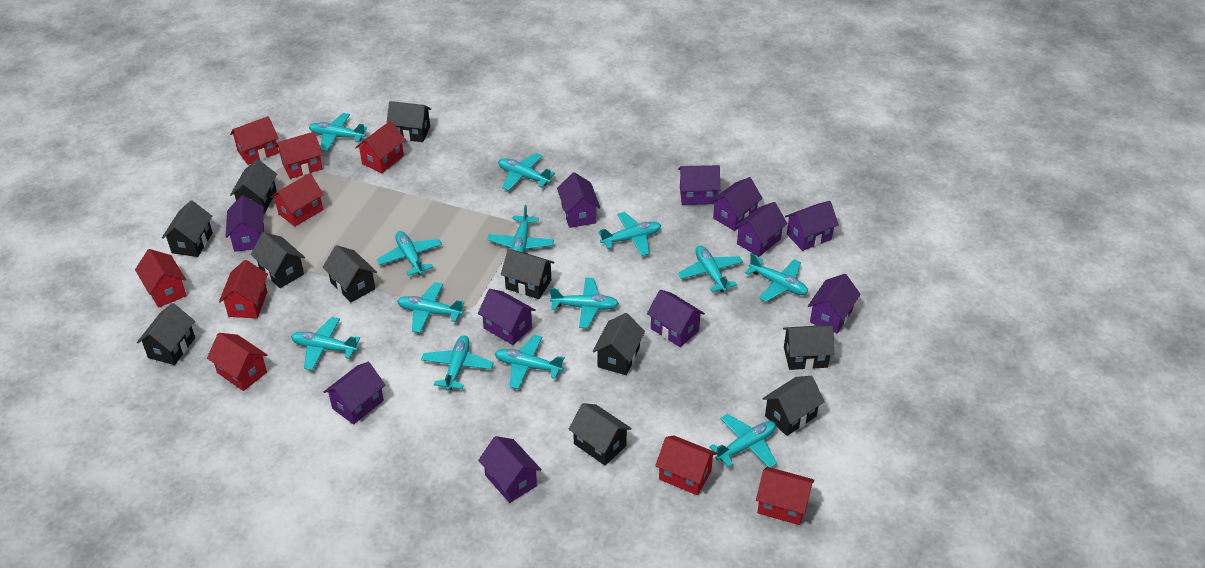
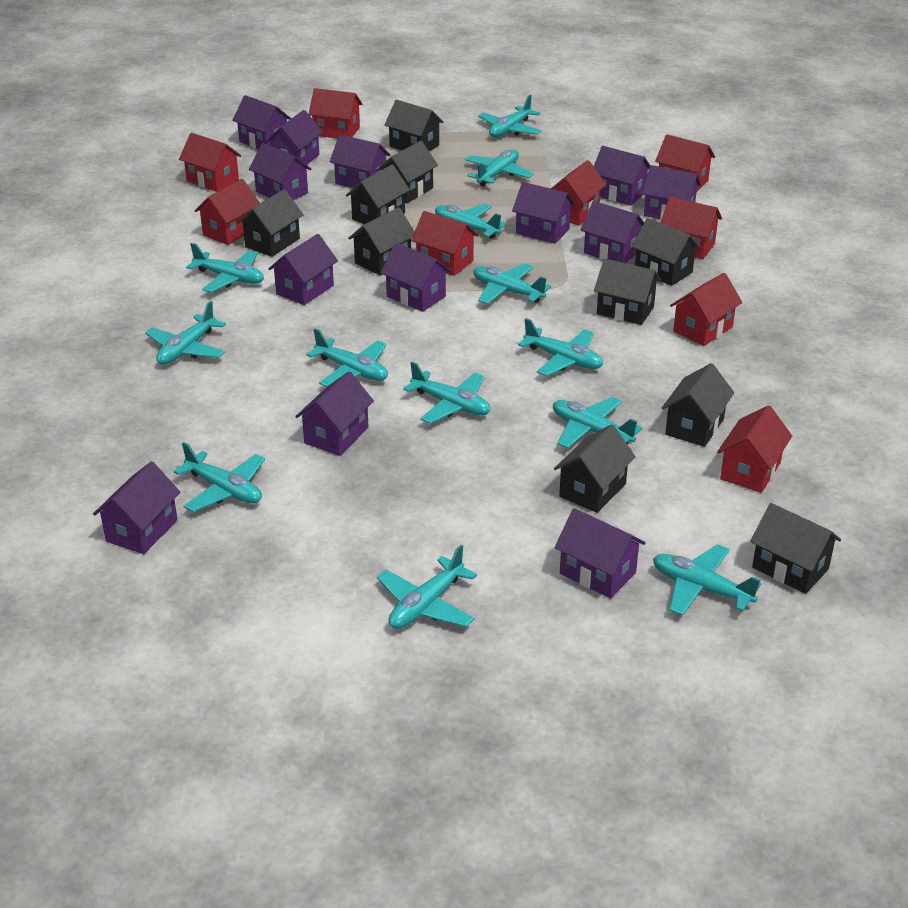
black house: 11 -> 10
purple house: 11 -> 13

